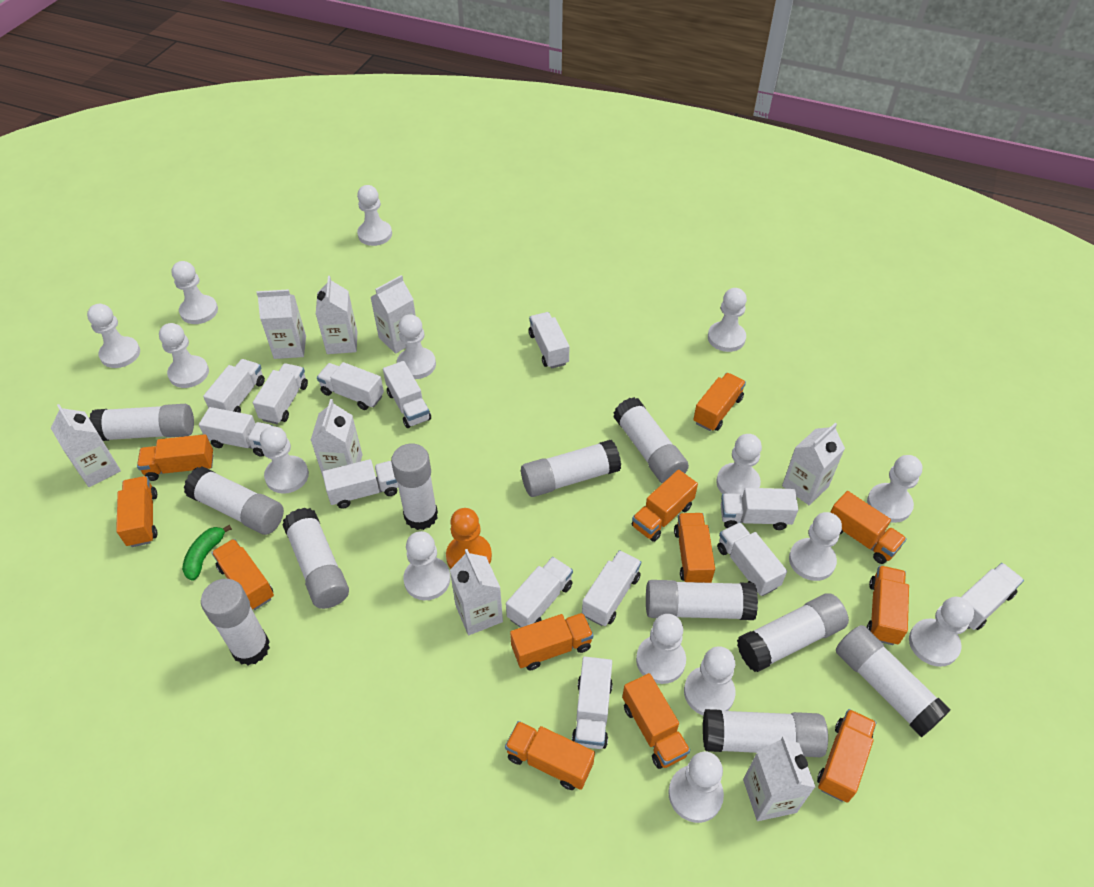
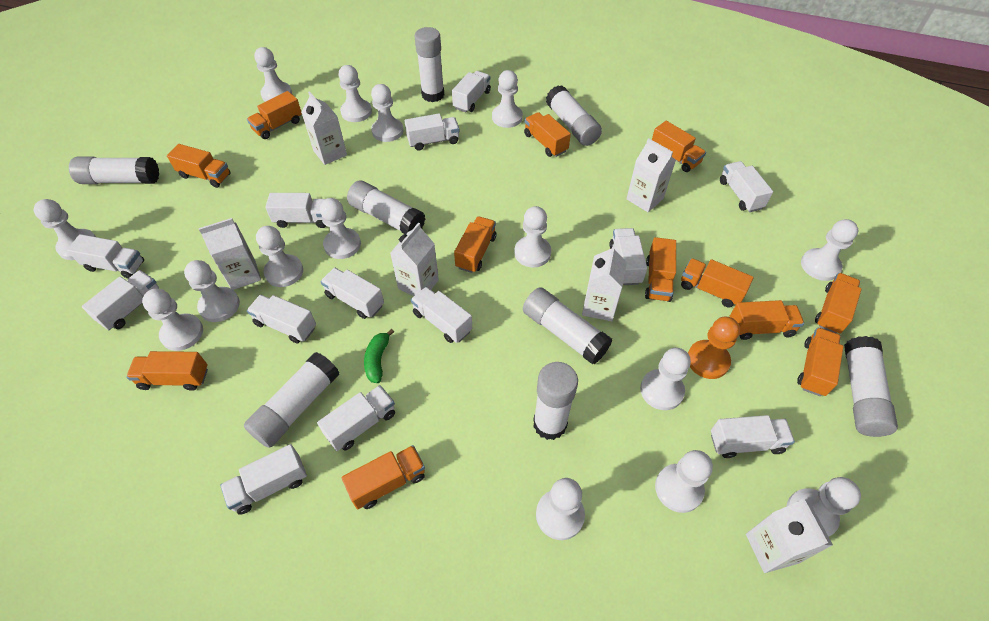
white carton: 8 -> 6
white glue stick: 11 -> 8

